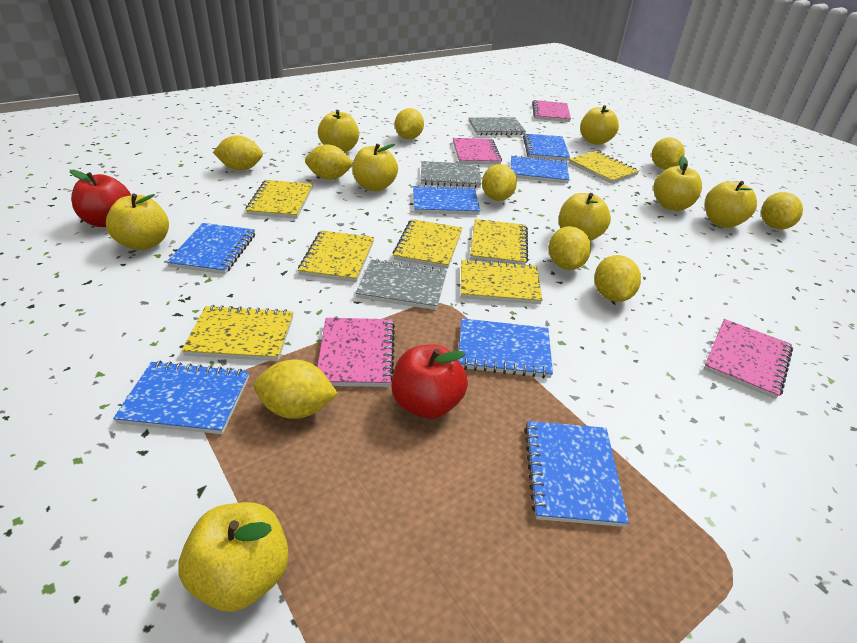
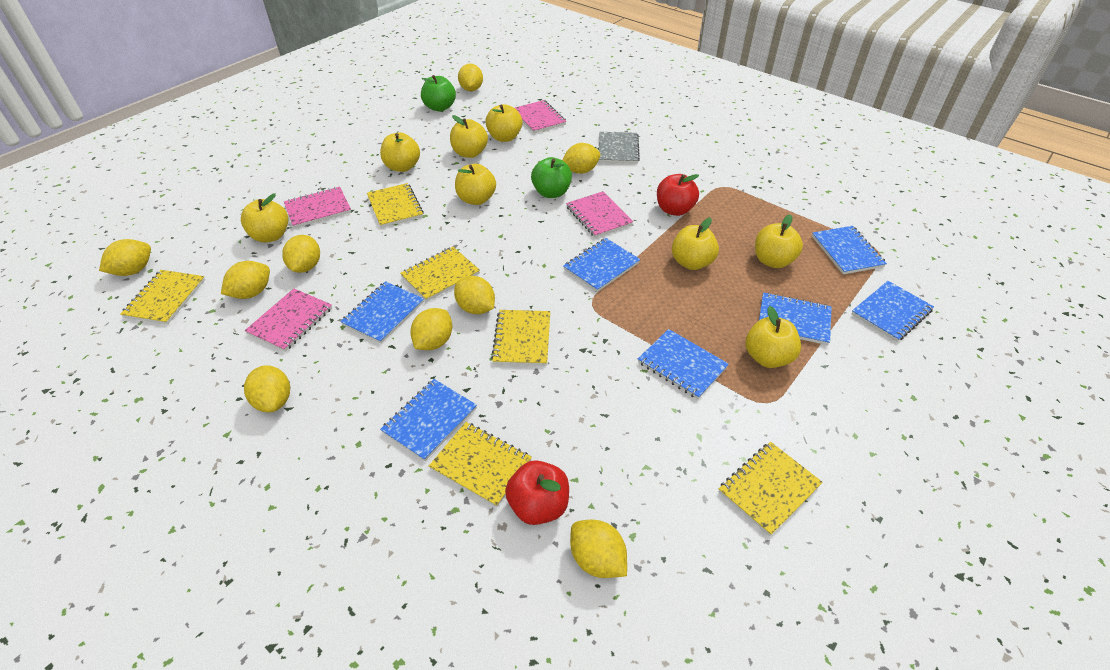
green apple: 0 -> 2
grey notebook: 3 -> 1
yellow notebook: 7 -> 6

